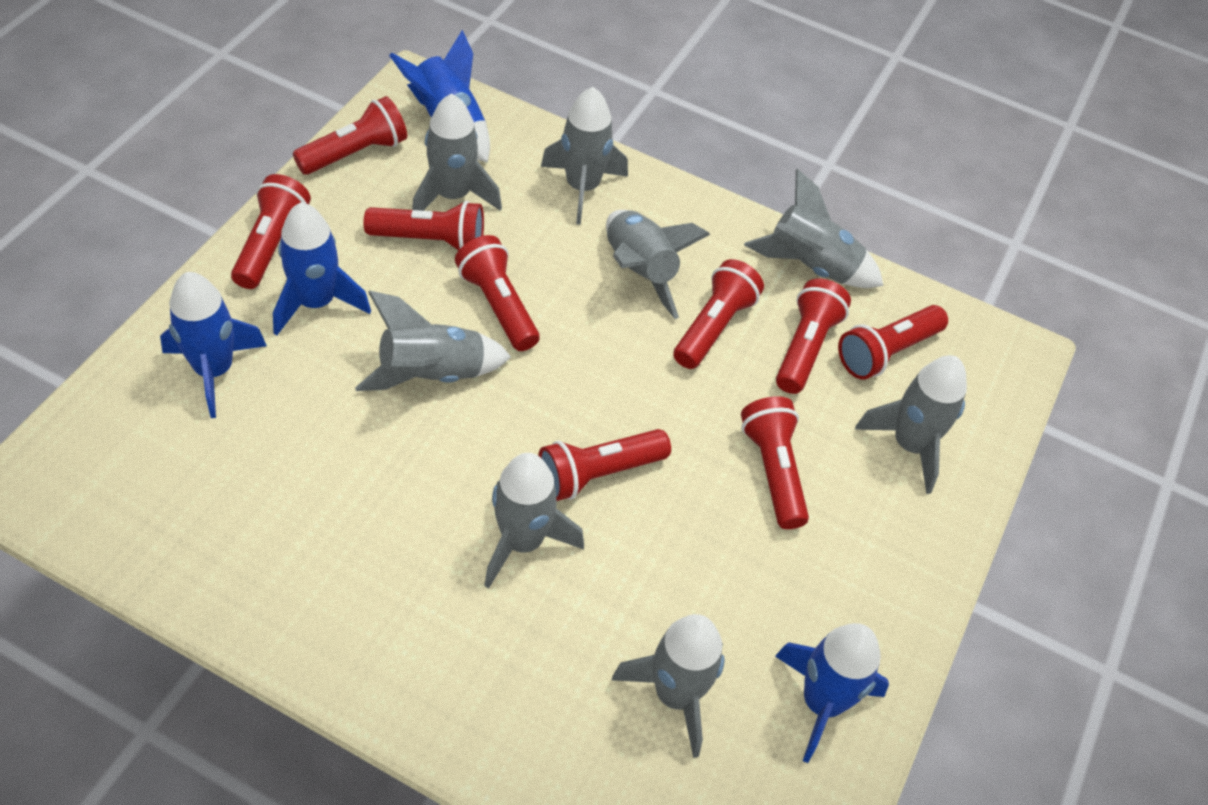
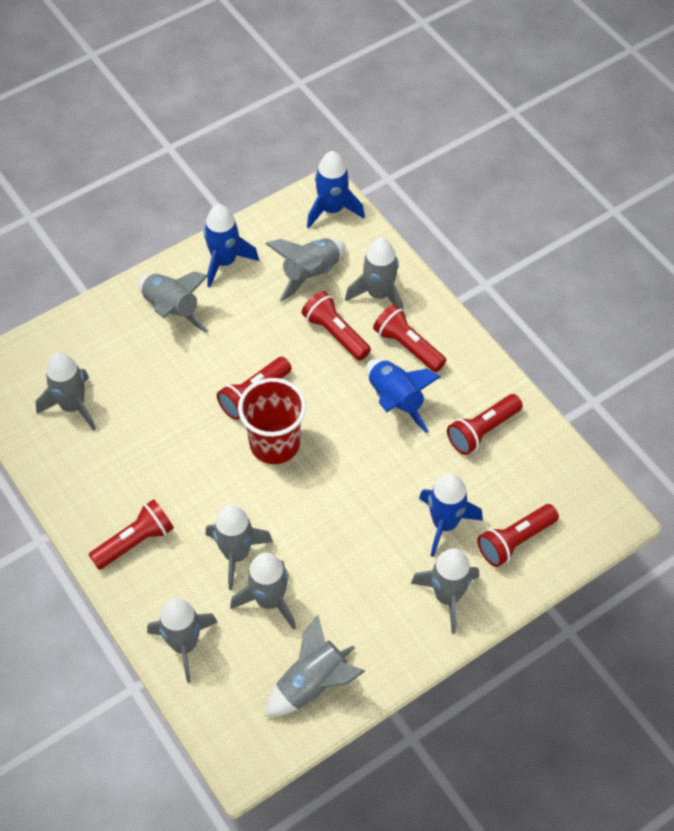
grey rocket: 8 -> 9
red cup: 0 -> 1
red flashlight: 9 -> 6

